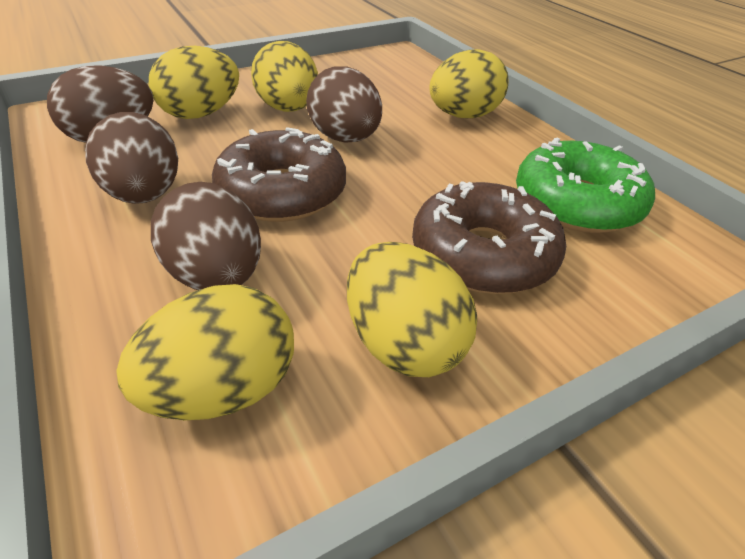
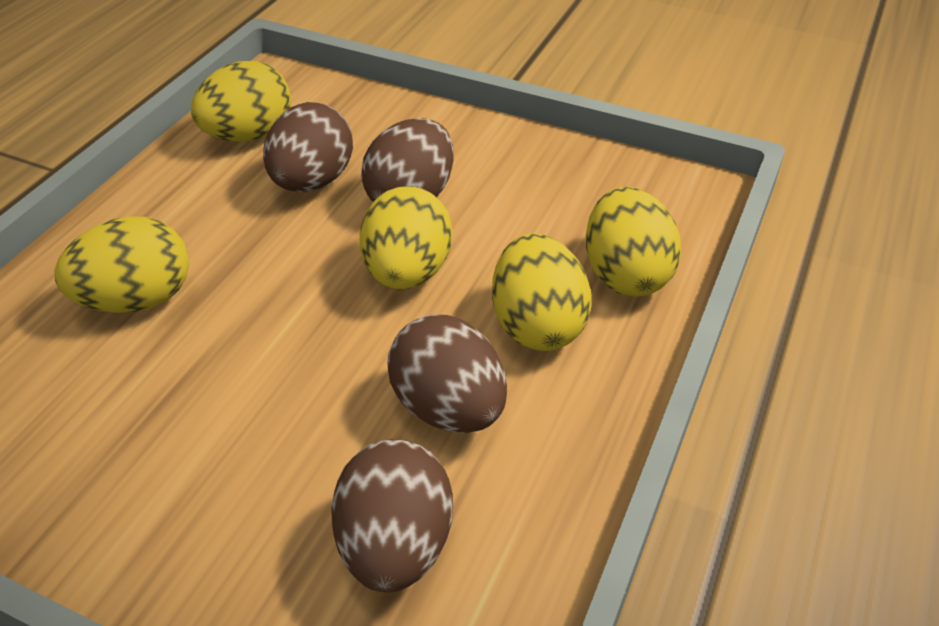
brown donut: 2 -> 0
green donut: 1 -> 0

